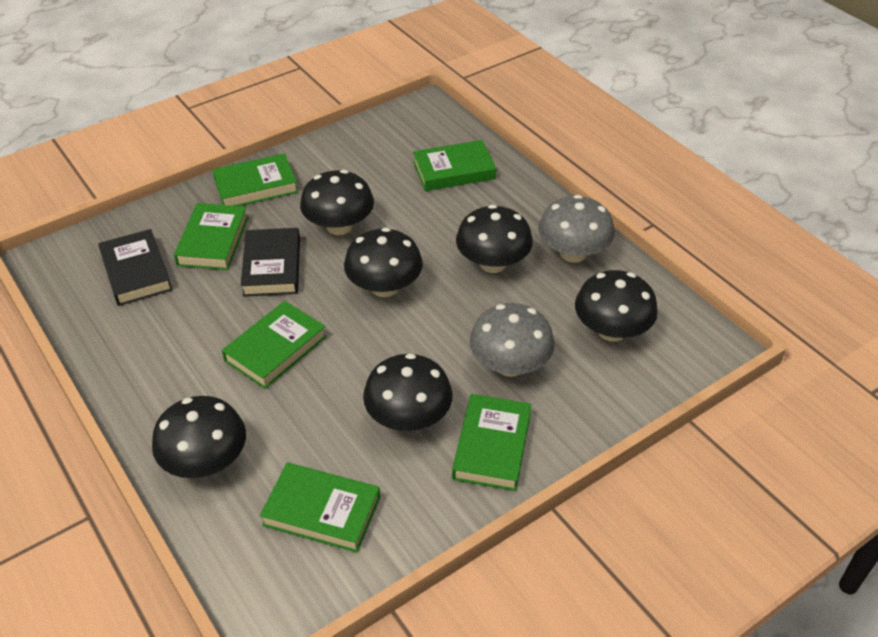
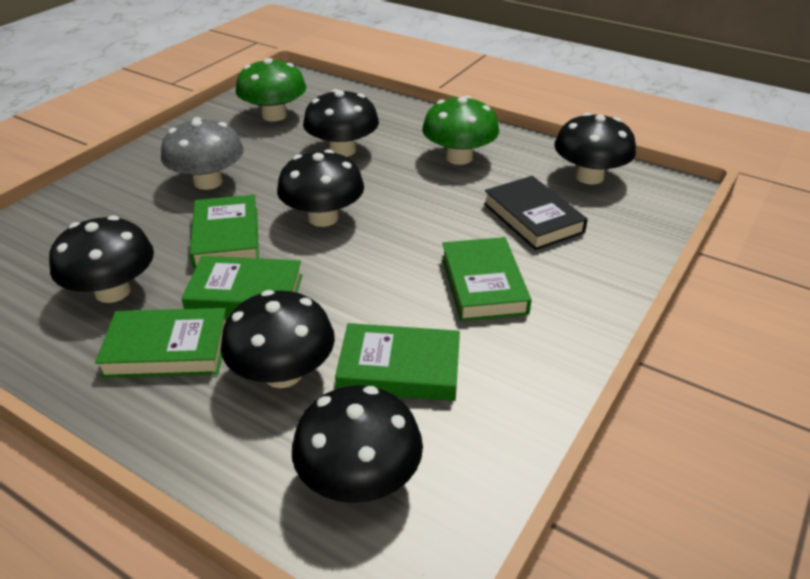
black book: 2 -> 1
green book: 6 -> 5
green mushroom: 0 -> 2
grey mushroom: 2 -> 1

